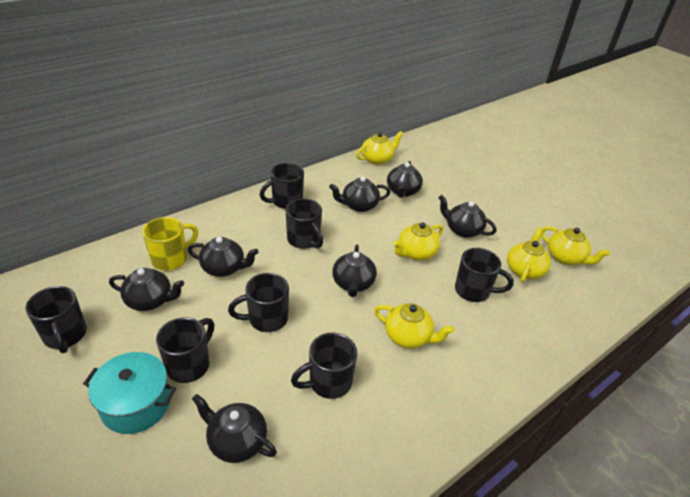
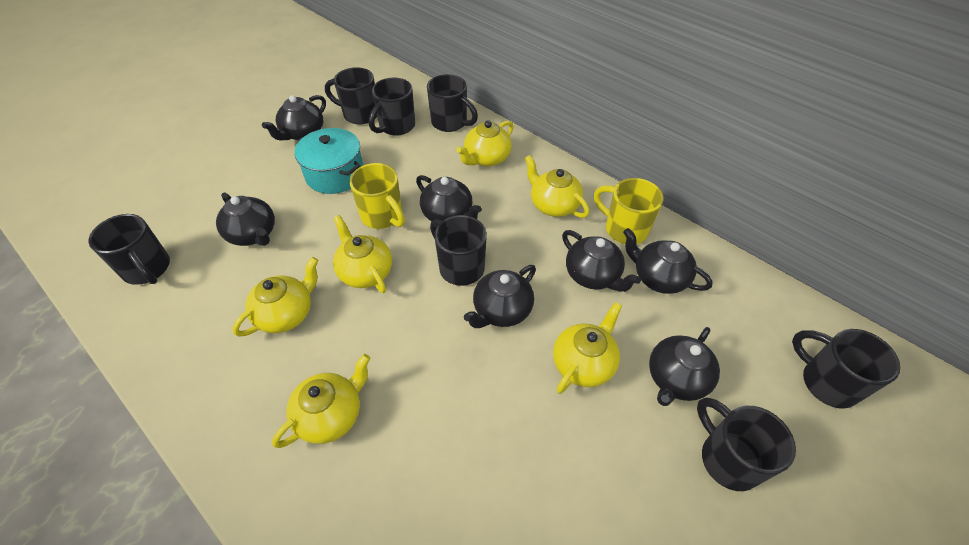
yellow mug: 1 -> 2
yellow teapot: 5 -> 6

